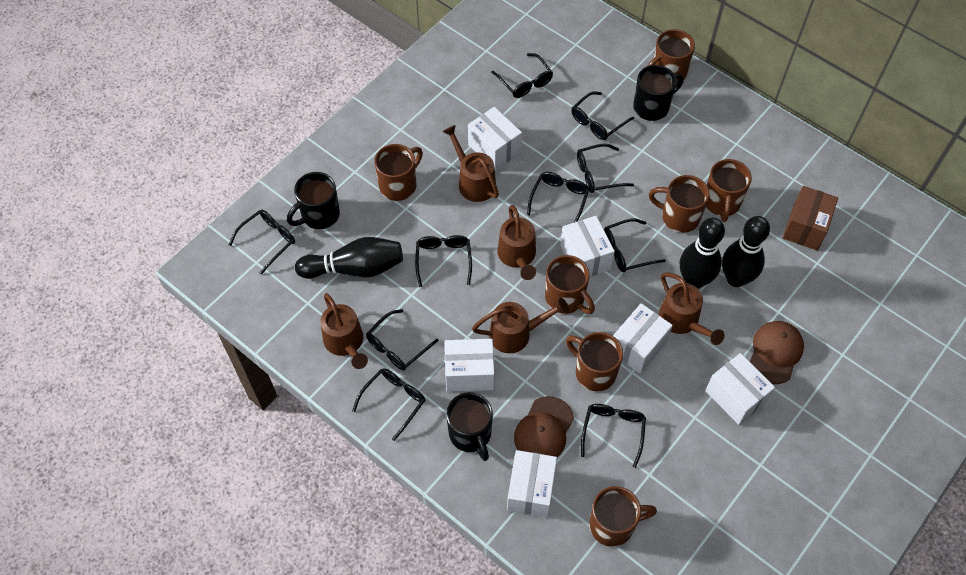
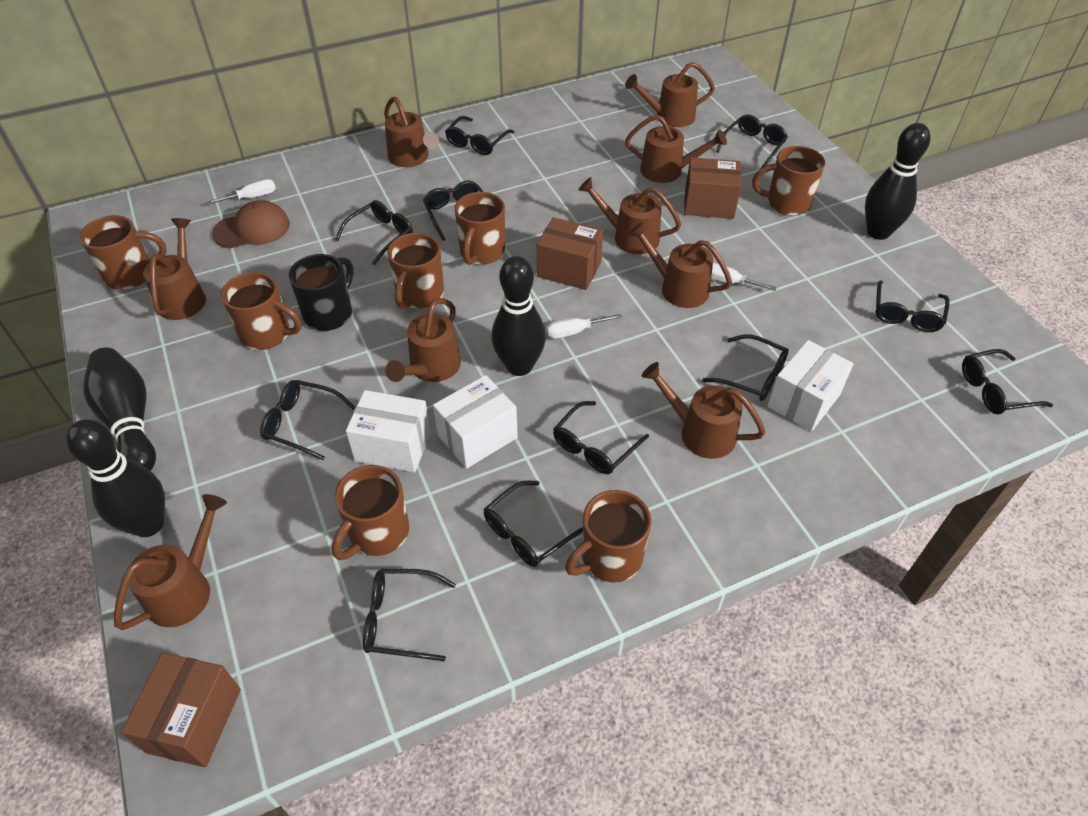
black bowling pin: 3 -> 4
black glasses: 10 -> 11
black mug: 3 -> 1
brown box: 1 -> 3
brown cap: 2 -> 1
brown watering can: 5 -> 9
white box: 6 -> 3
white screwdriver: 0 -> 3

